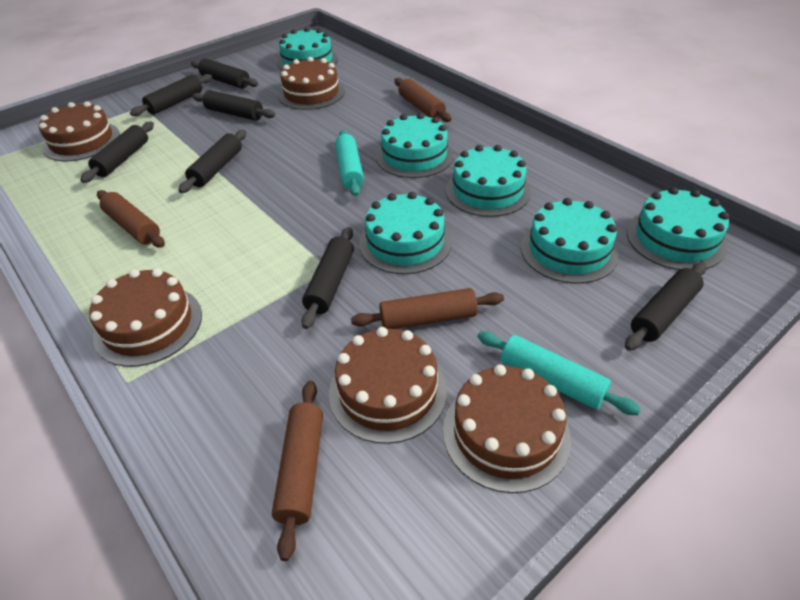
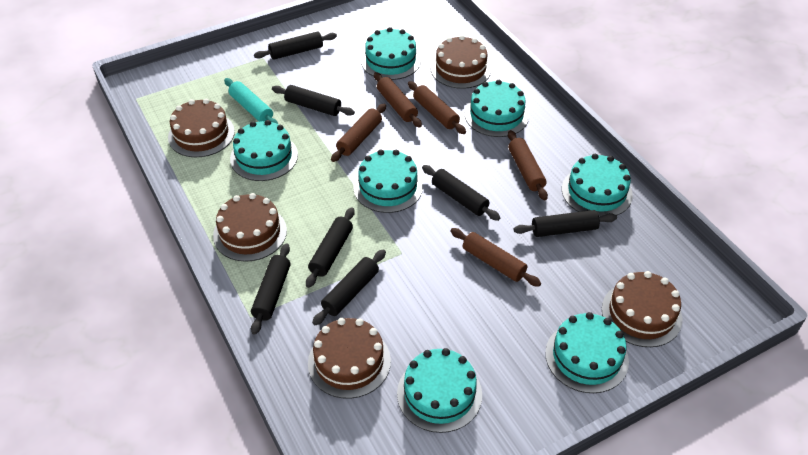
brown rolling pin: 4 -> 5
turquoise cake: 6 -> 7
turquoise rolling pin: 2 -> 1

